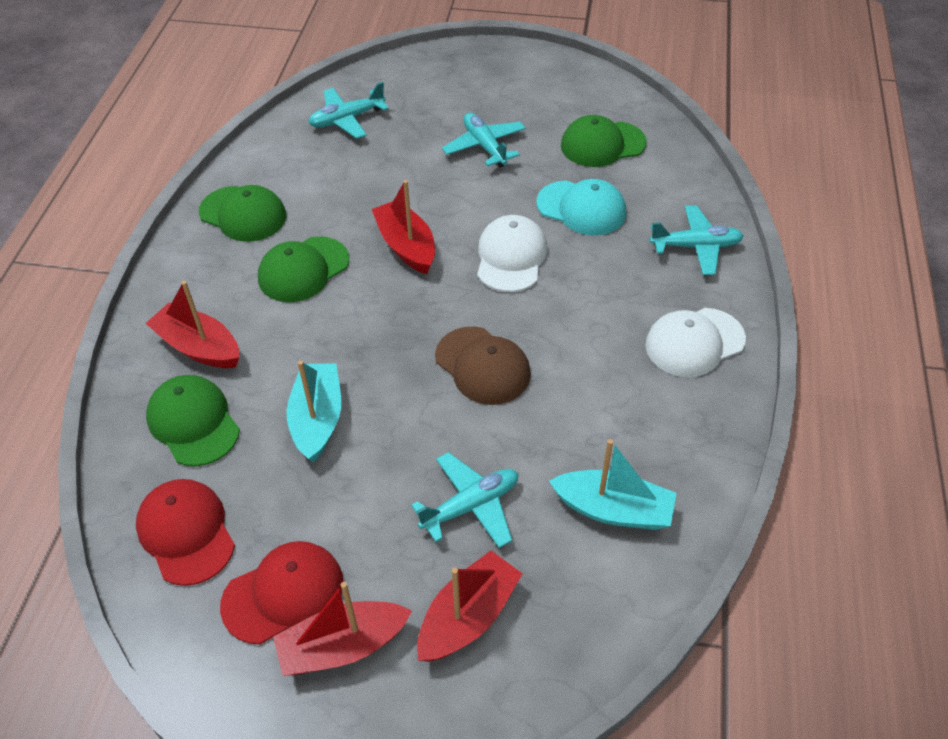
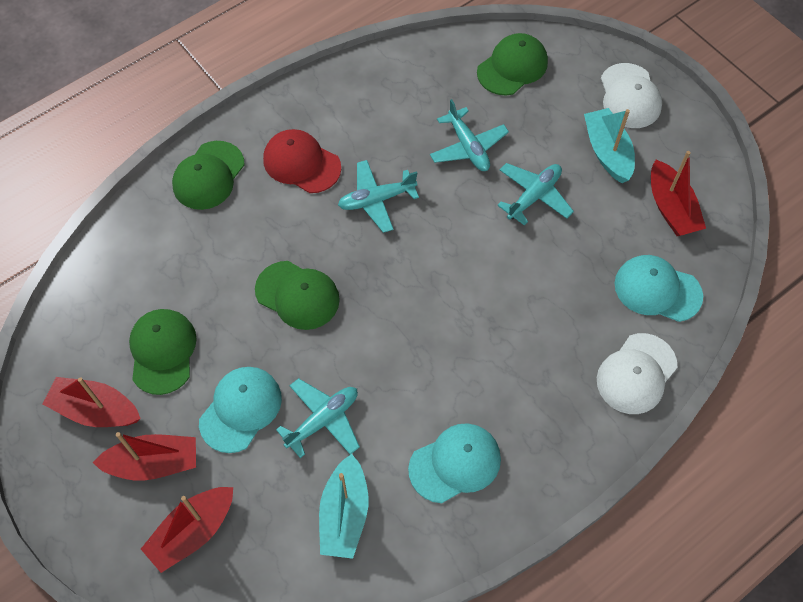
brown cap: 1 -> 0
red cap: 2 -> 1
turquoise cap: 1 -> 3

